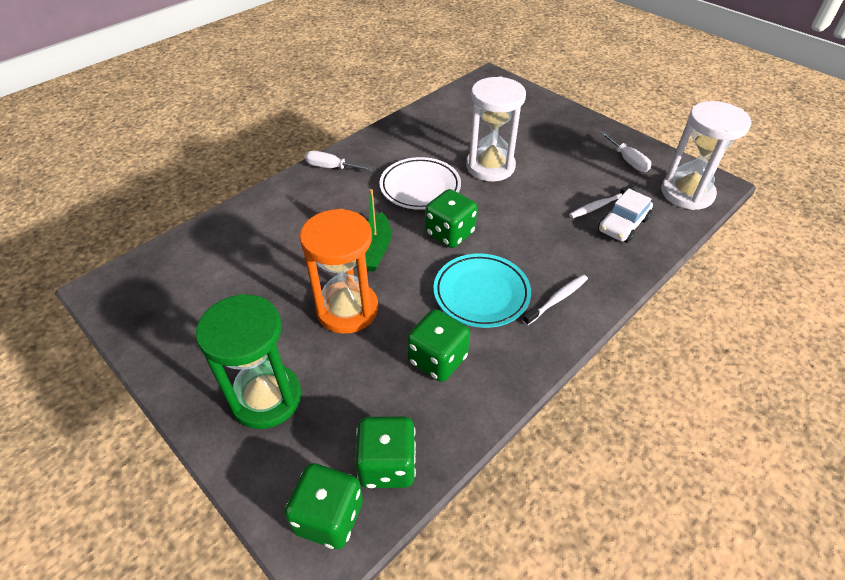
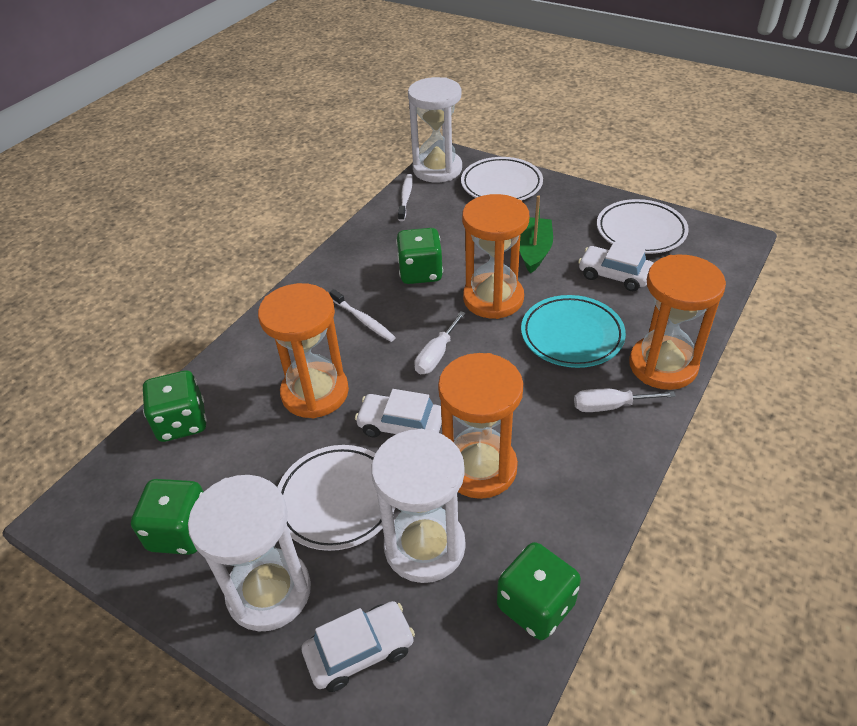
green hourglass: 1 -> 0
orange hourglass: 1 -> 4
white car: 1 -> 3
white hourglass: 2 -> 3
white plate: 1 -> 3

